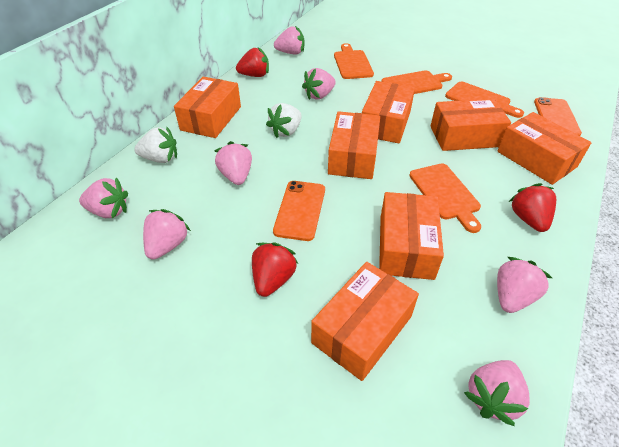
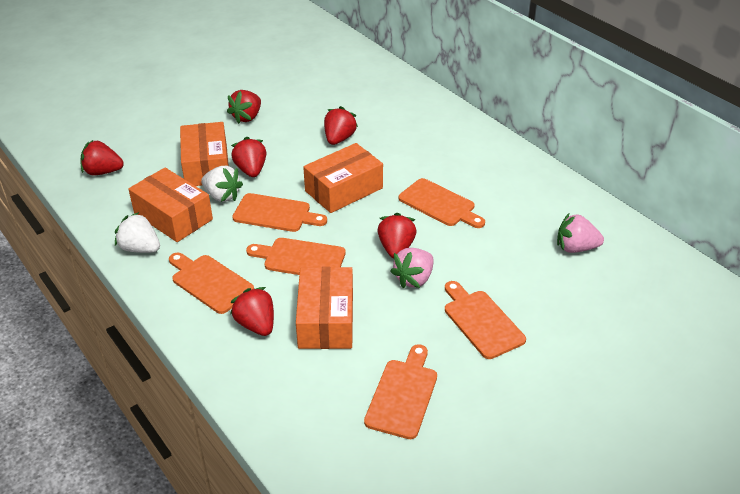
orange box: 7 -> 4
orange cutting board: 4 -> 6
orange phone: 2 -> 0
pink strawberry: 7 -> 2
red strawberry: 3 -> 6

